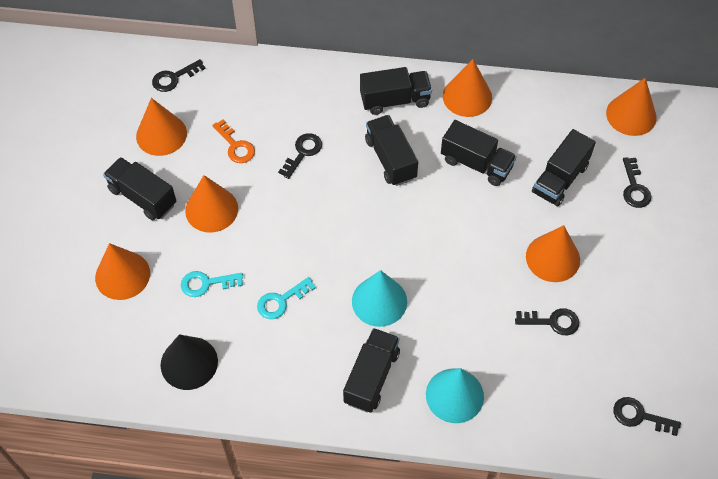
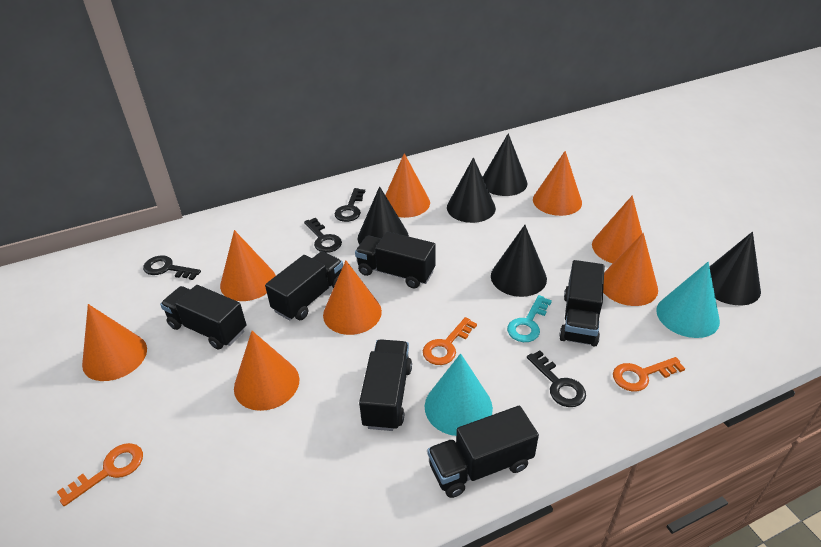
black cone: 1 -> 5
black key: 5 -> 4
orange cone: 6 -> 8
orange key: 1 -> 3
turquoise key: 2 -> 1

